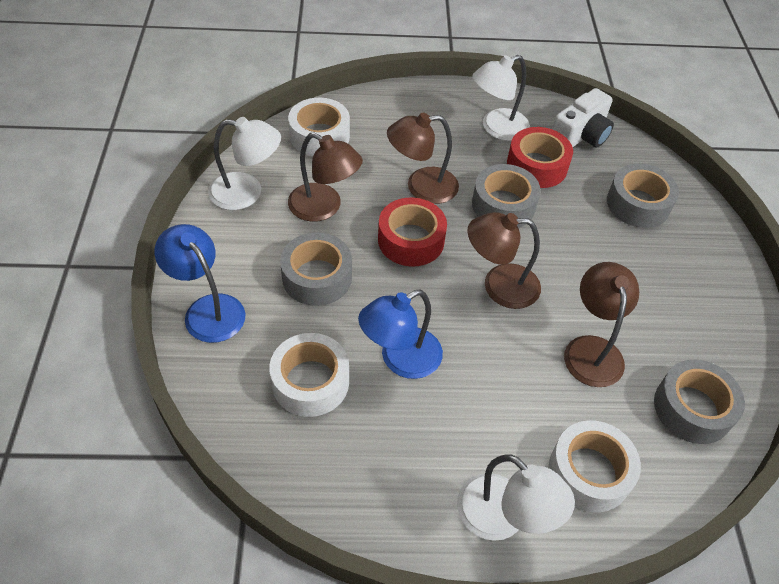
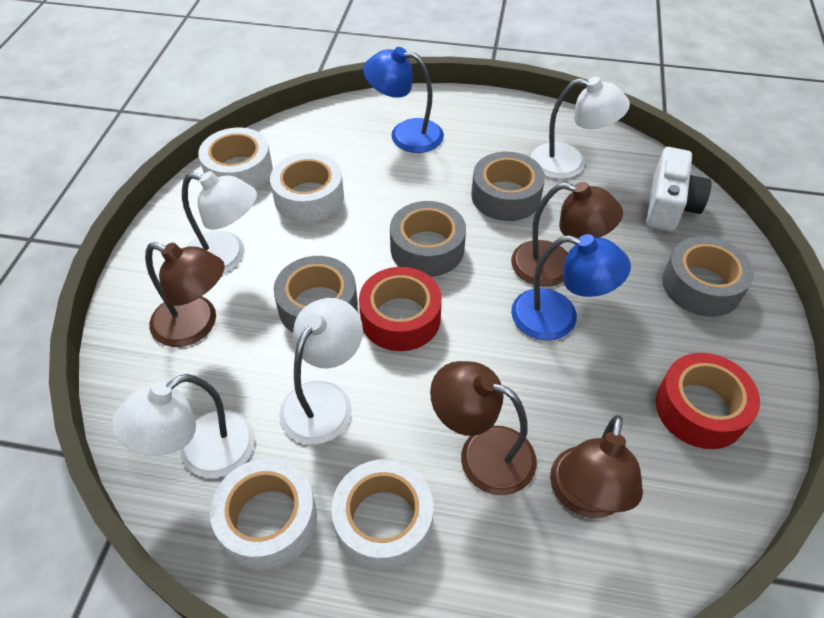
white lamp: 3 -> 4
white tape: 3 -> 4

